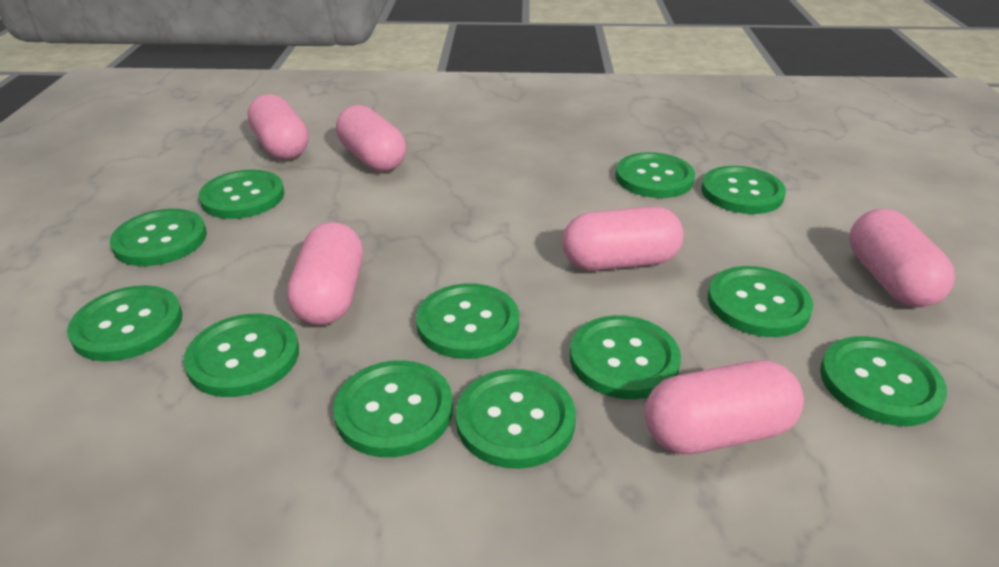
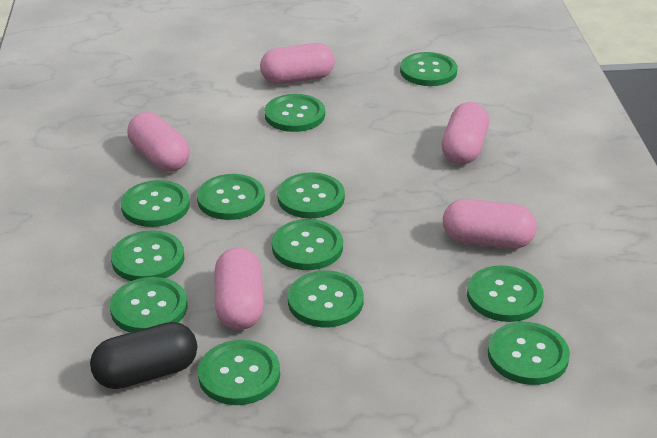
black capsule: 0 -> 1
pink capsule: 6 -> 5

